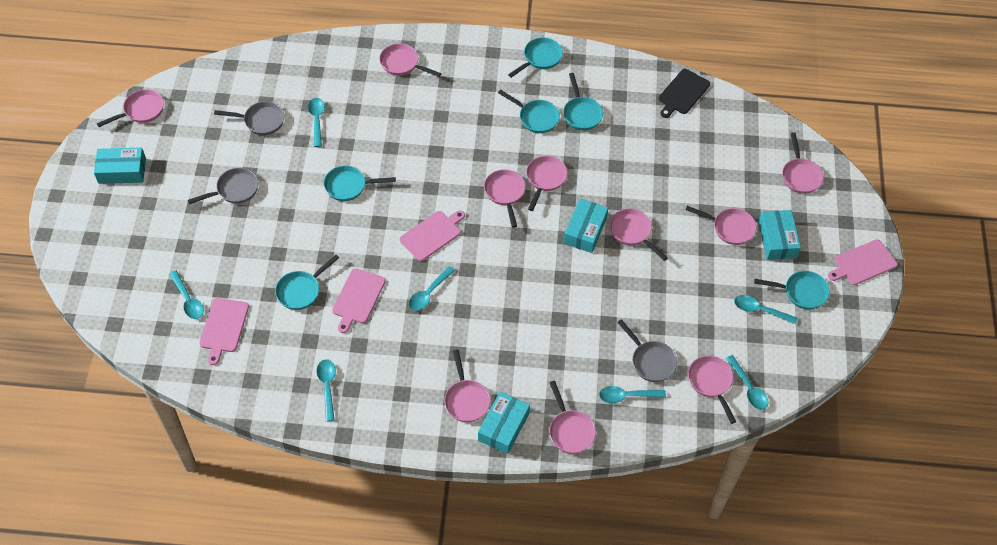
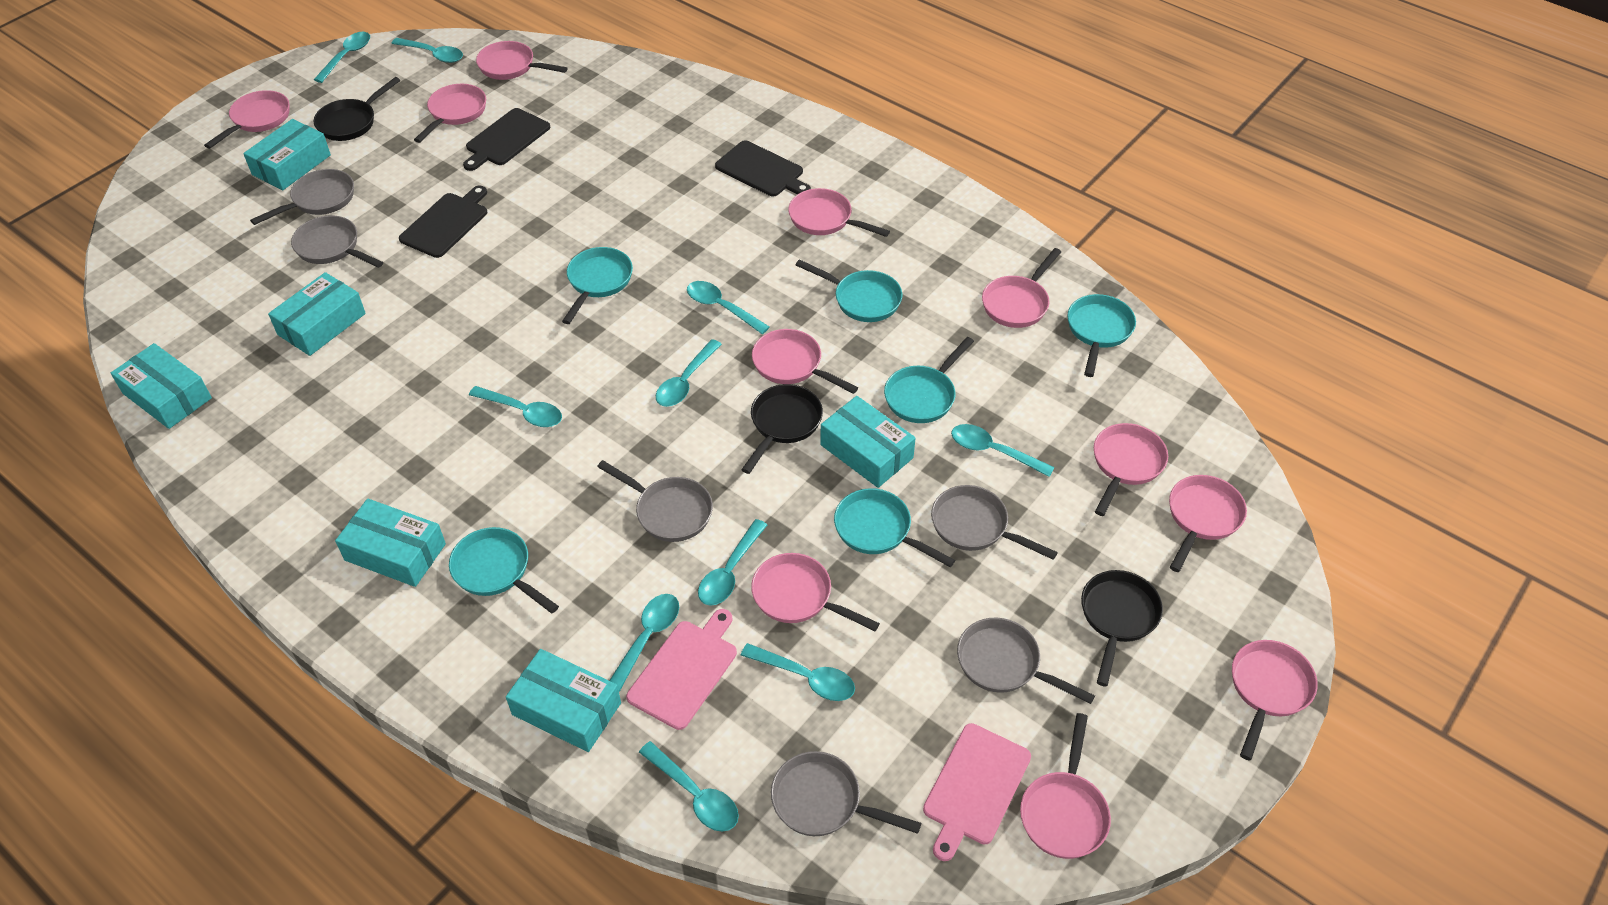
black cutting board: 1 -> 3
black pan: 0 -> 3
grey pan: 3 -> 6
pink cutting board: 4 -> 2
pink pan: 10 -> 11
turquoise box: 4 -> 6
turquoise spoon: 7 -> 10

